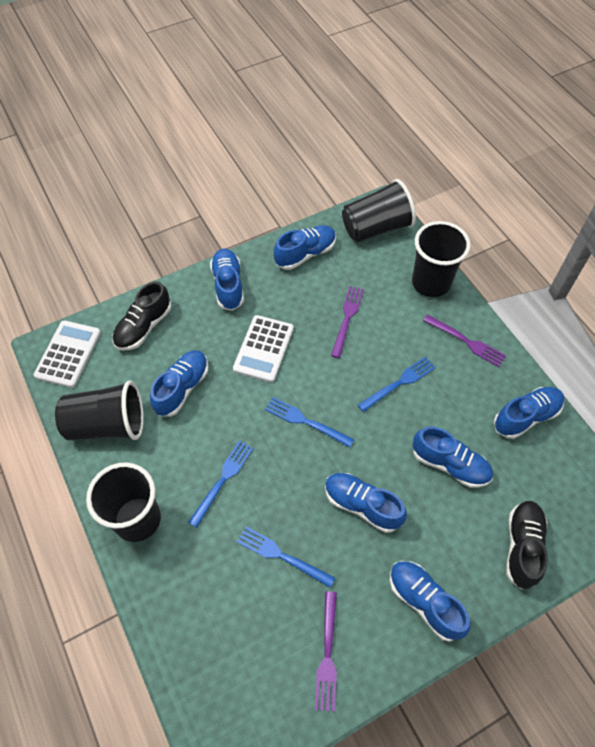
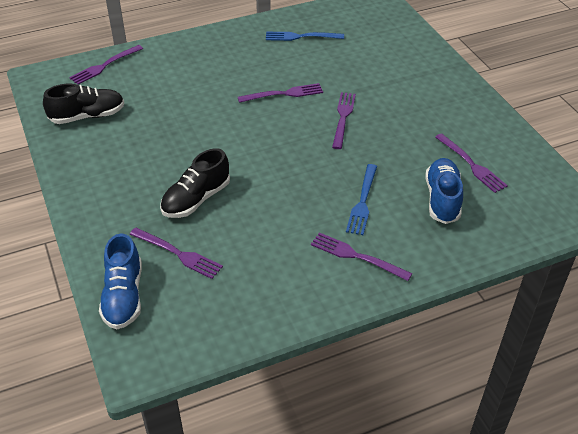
black cup: 4 -> 0
blue fork: 4 -> 2
blue shoe: 7 -> 2
purple fork: 3 -> 6
white calculator: 2 -> 0

